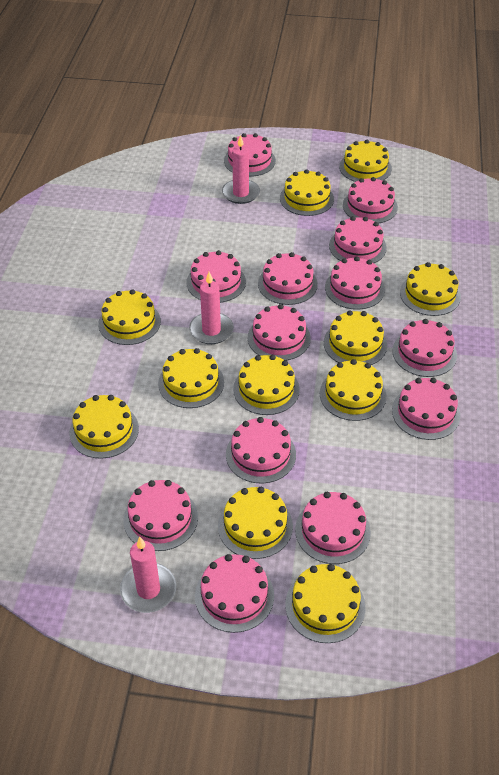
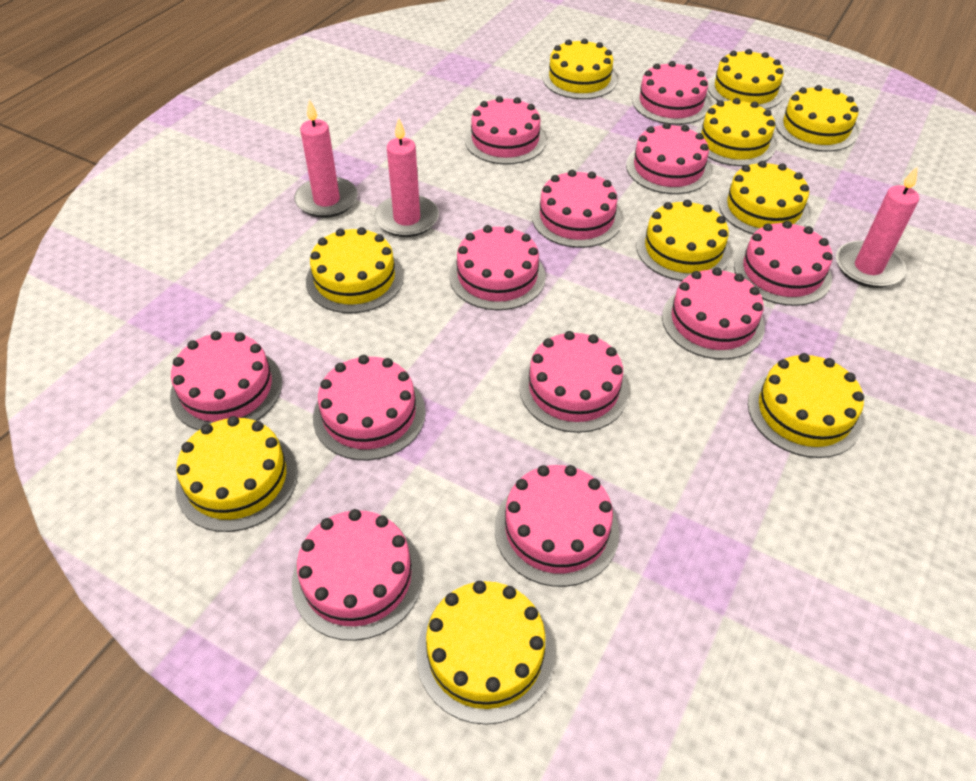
pink cake: 13 -> 12
yellow cake: 11 -> 10

